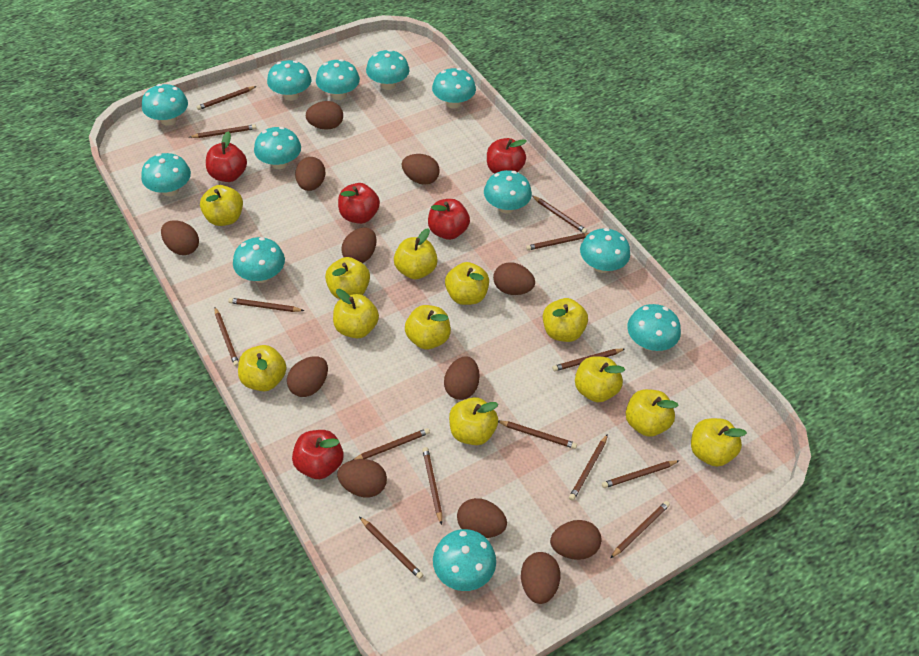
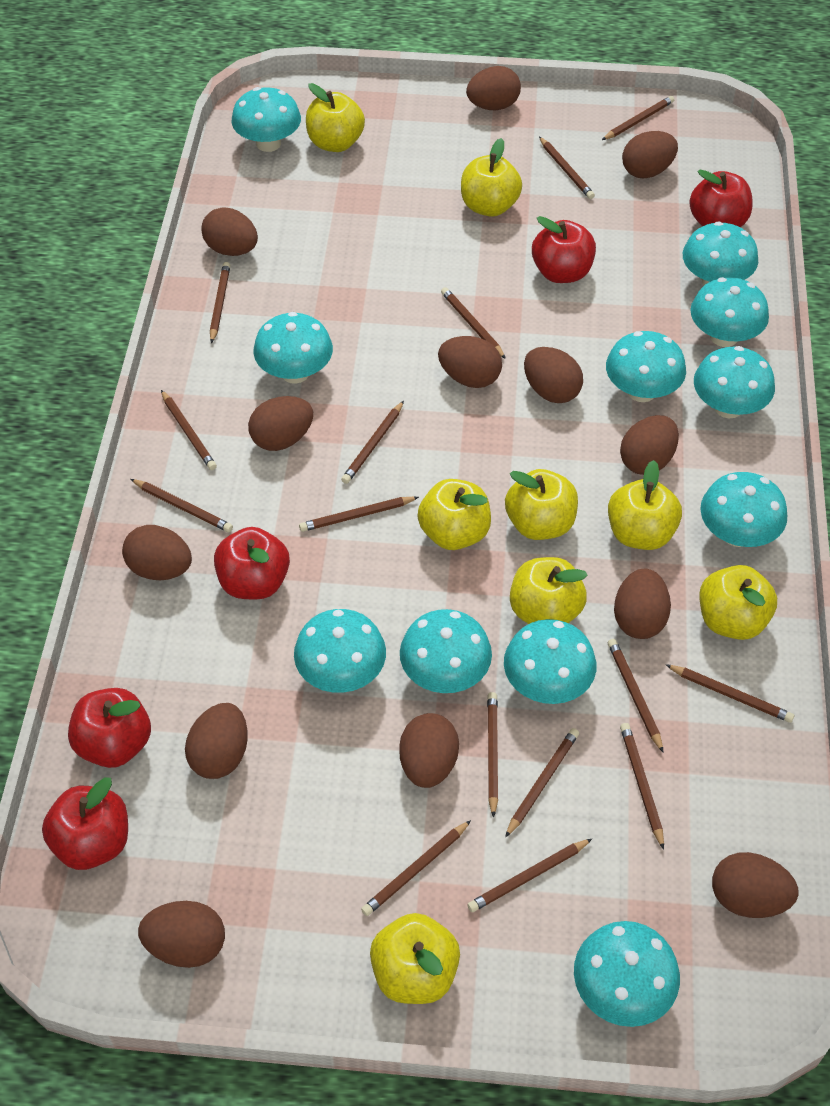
brown egg: 12 -> 13
brown pencil: 14 -> 15
turquoise mushroom: 12 -> 11
yellow apple: 12 -> 8

